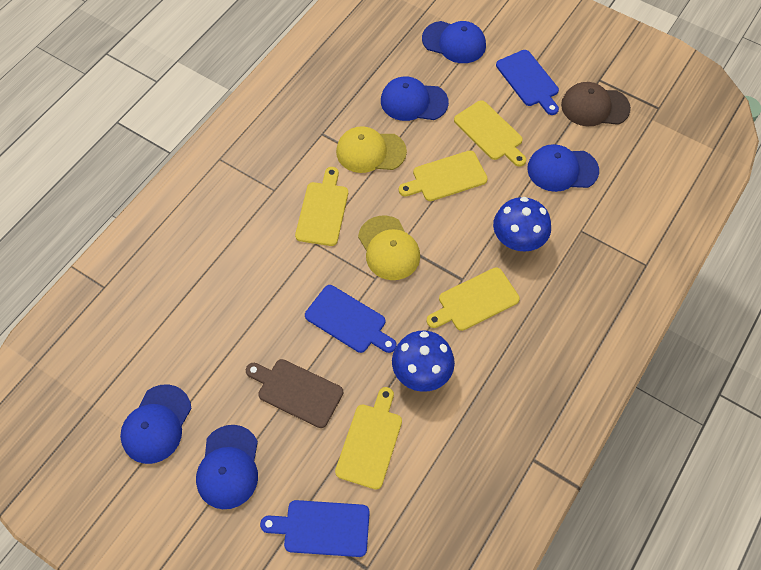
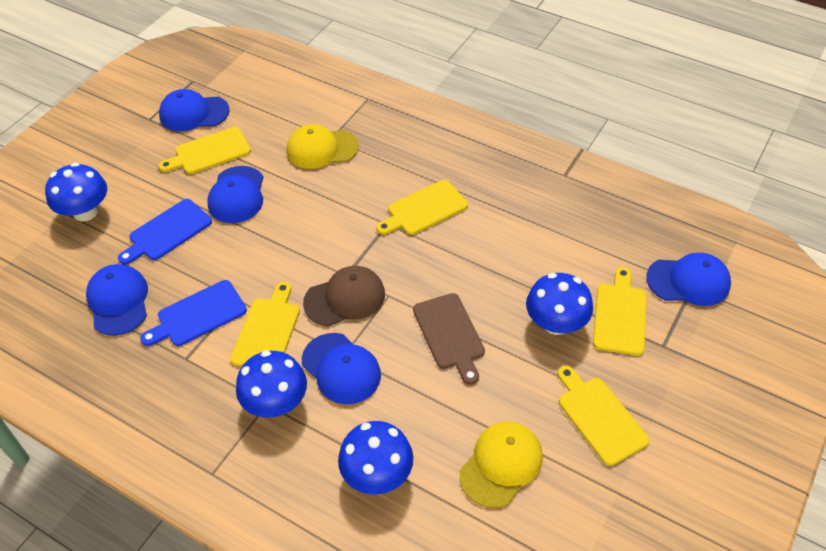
blue cutting board: 3 -> 2
blue mushroom: 2 -> 4

